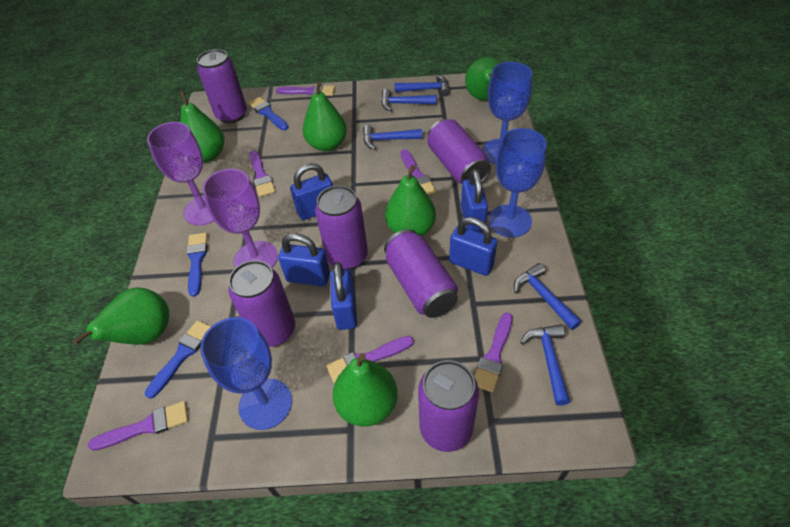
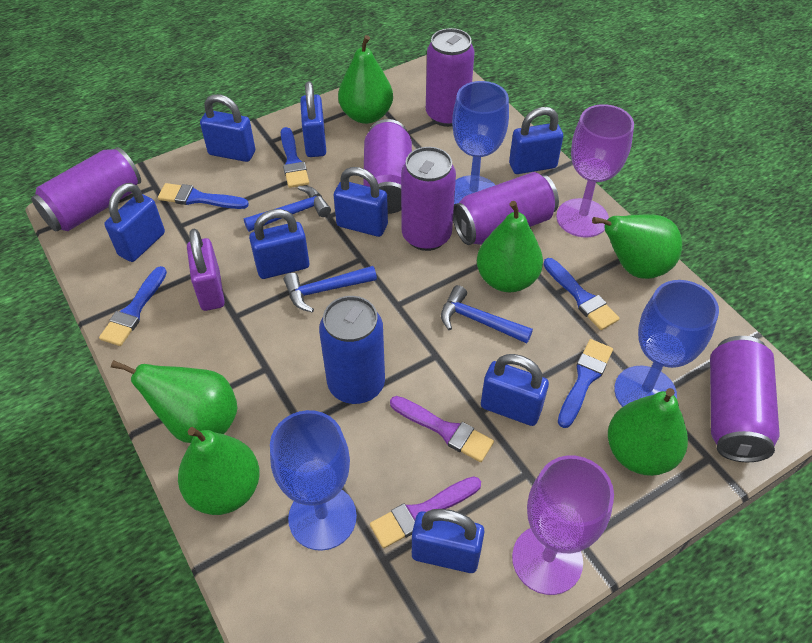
blue brush: 3 -> 5
blue can: 0 -> 1
blue hammer: 5 -> 3
blue padlock: 5 -> 8
purple brush: 6 -> 2
purple padlock: 0 -> 1

